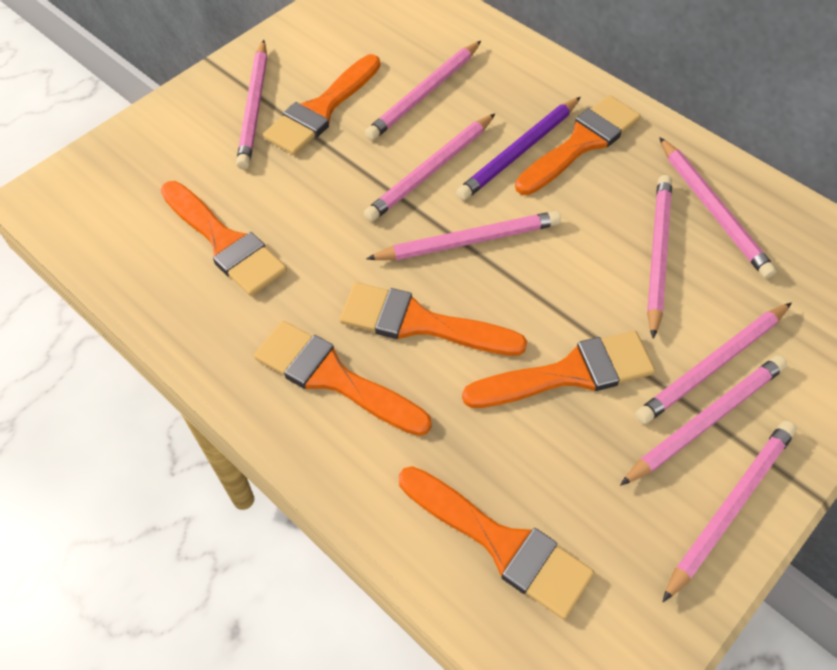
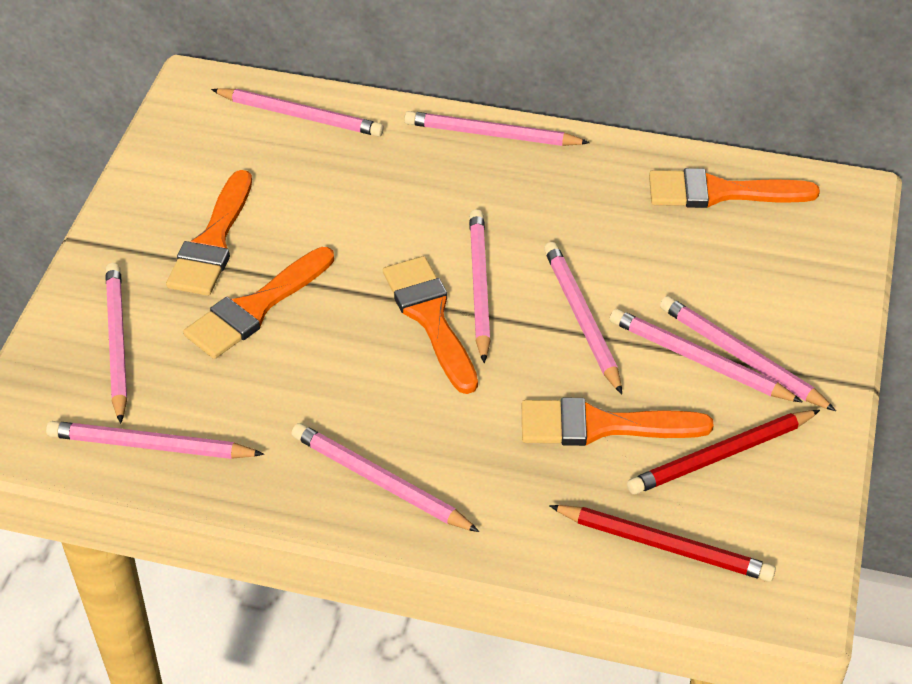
orange brush: 7 -> 5
purple pencil: 1 -> 0
red pencil: 0 -> 2

